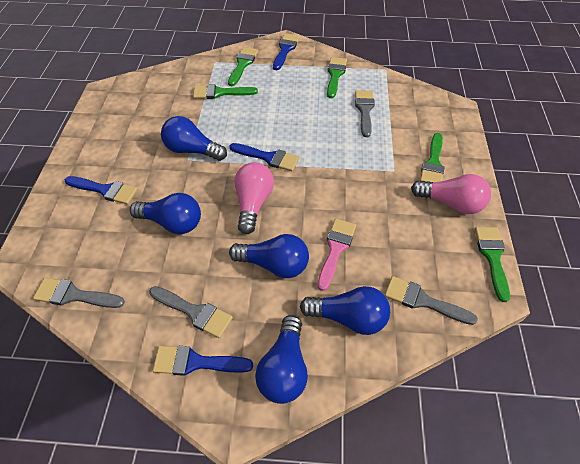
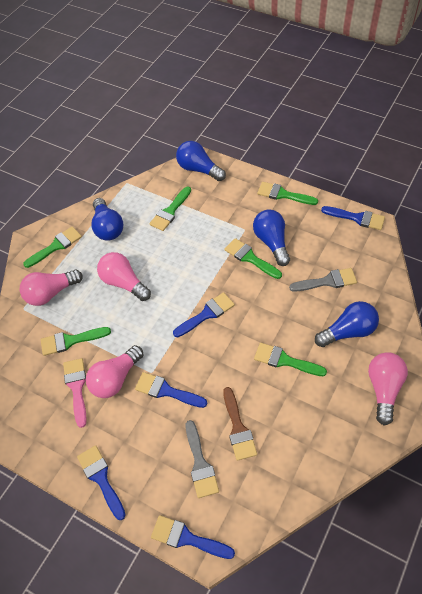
blue brush: 4 -> 5
blue light bulb: 5 -> 4
brown brush: 0 -> 1
green brush: 5 -> 6
grey brush: 4 -> 2
pink light bulb: 2 -> 4

